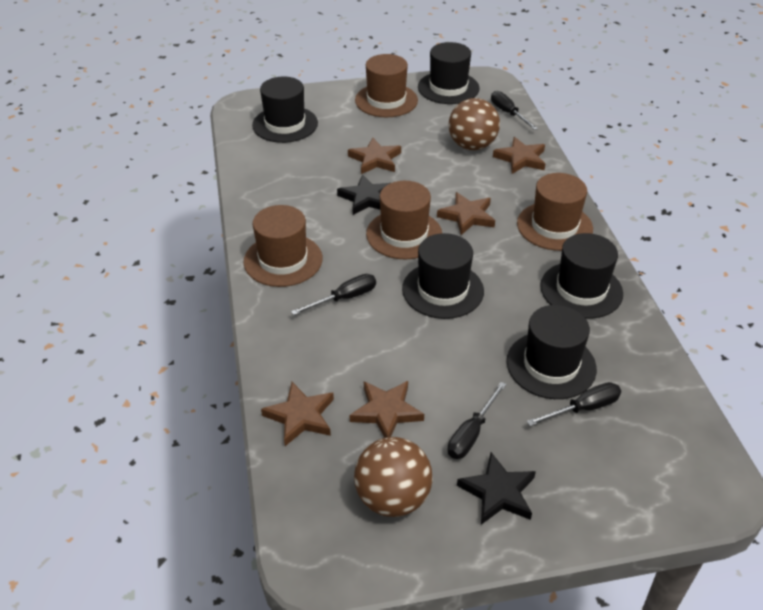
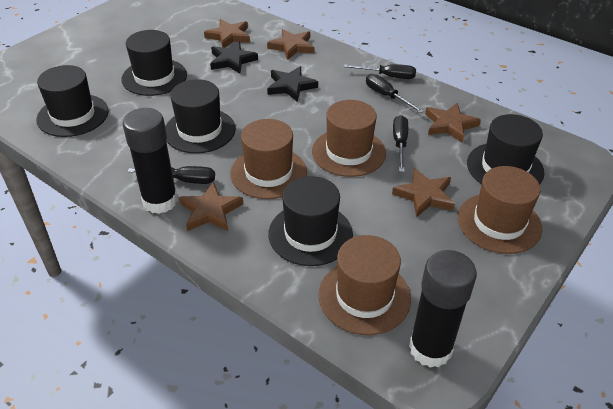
black glue stick: 0 -> 2
brown ball: 2 -> 0

